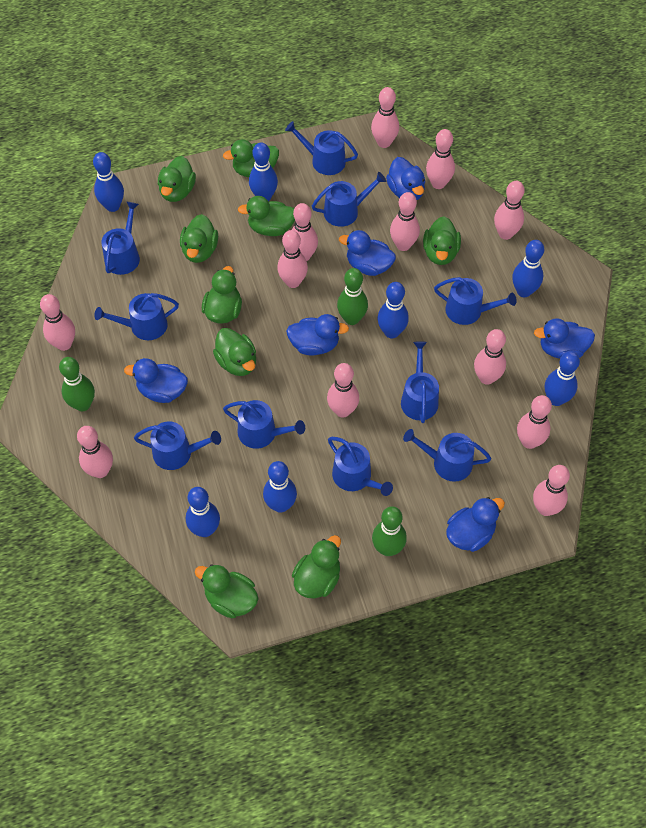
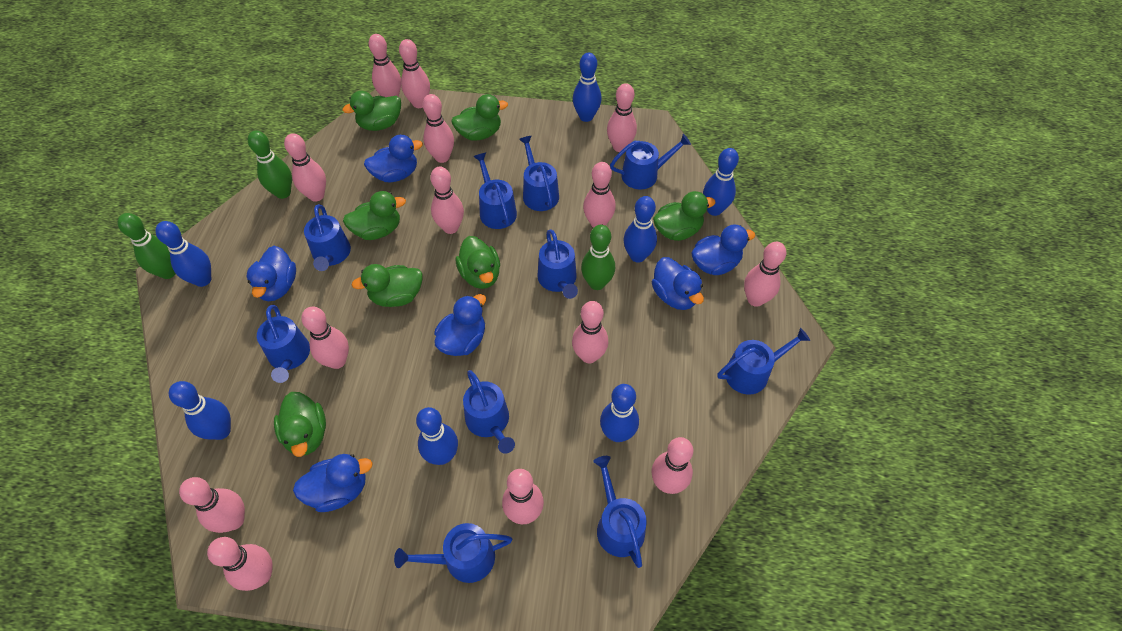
green duck: 9 -> 7
pink bowling pin: 12 -> 14

